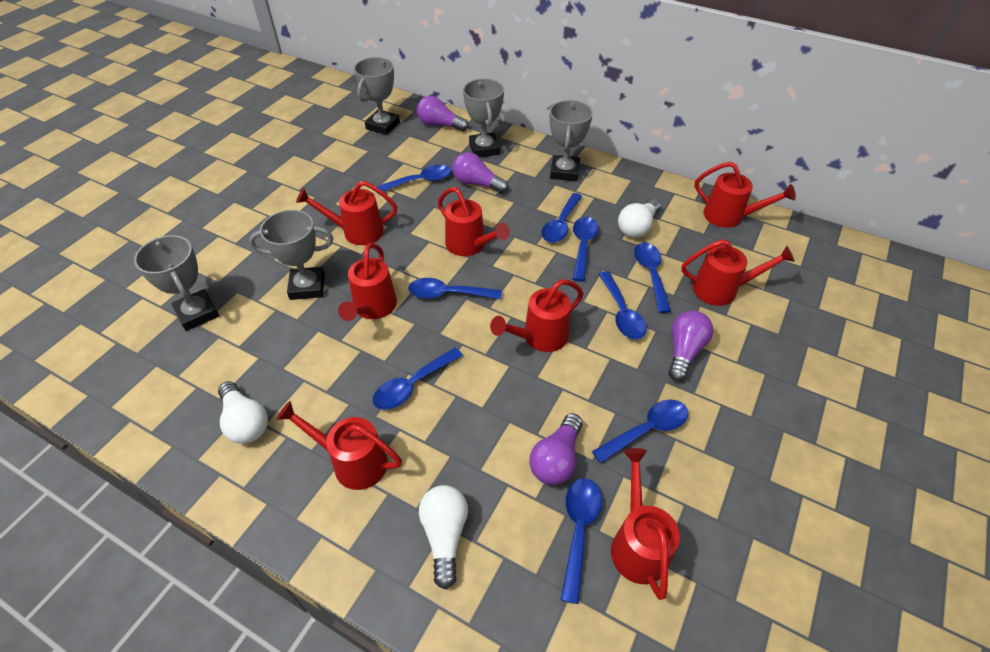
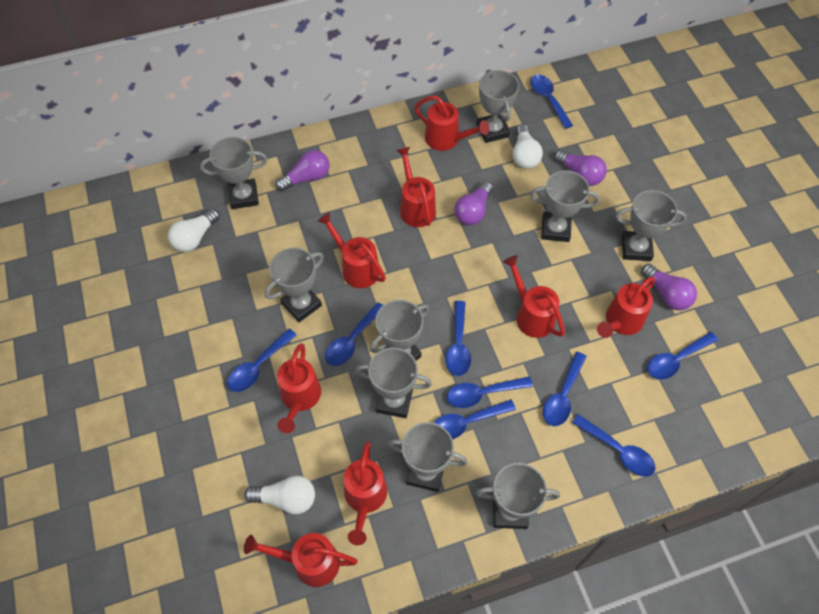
grey trophy: 5 -> 9

